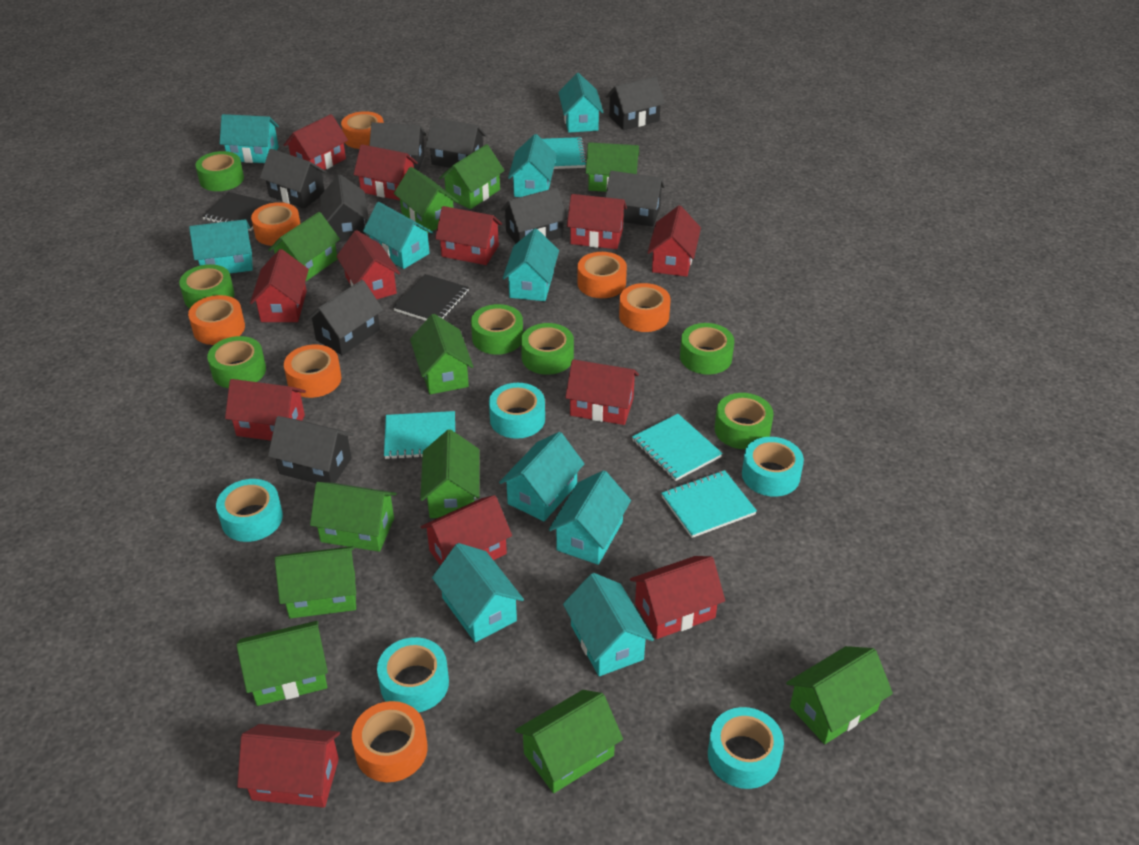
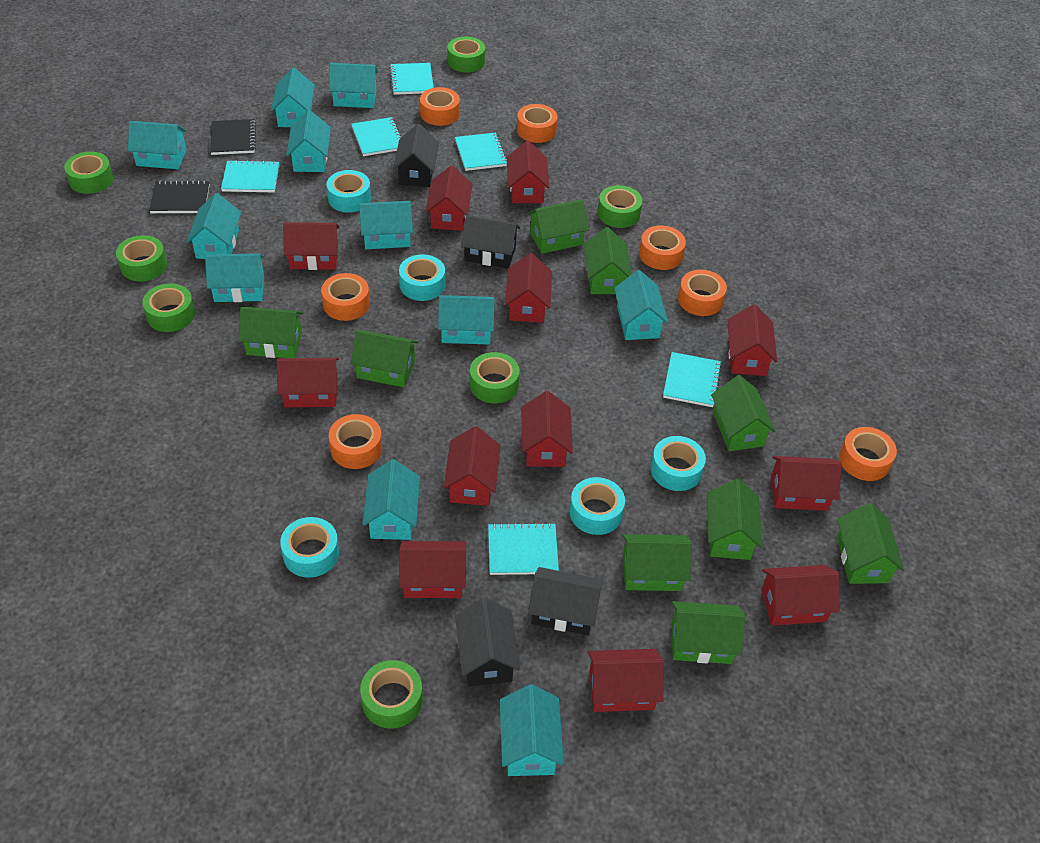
black house: 9 -> 4
green house: 11 -> 9
turquoise house: 10 -> 11
turquoise notebook: 4 -> 6

